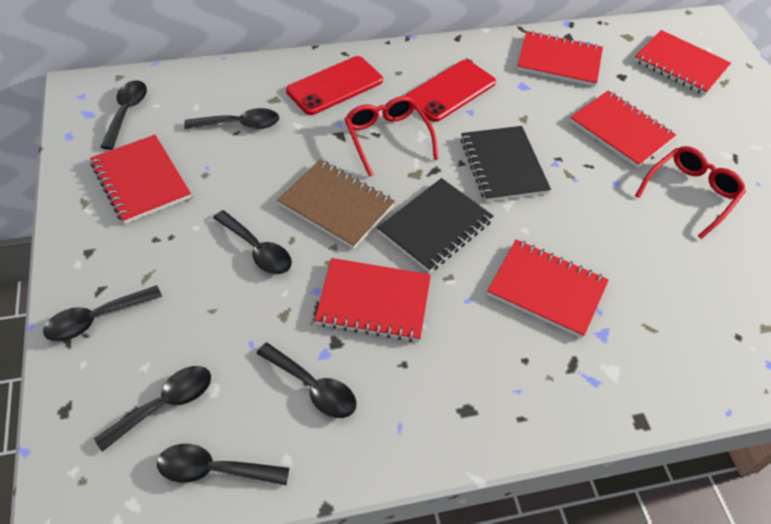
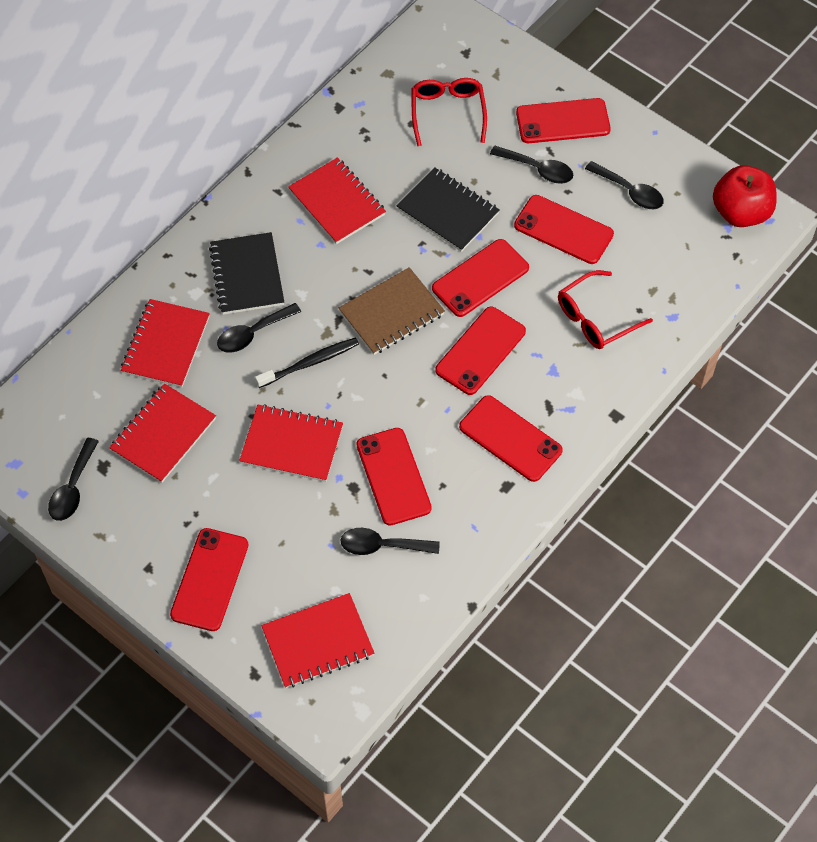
black spoon: 7 -> 5
black toothbrush: 0 -> 1
red apple: 0 -> 1
red notebook: 6 -> 5
red phone: 2 -> 7

